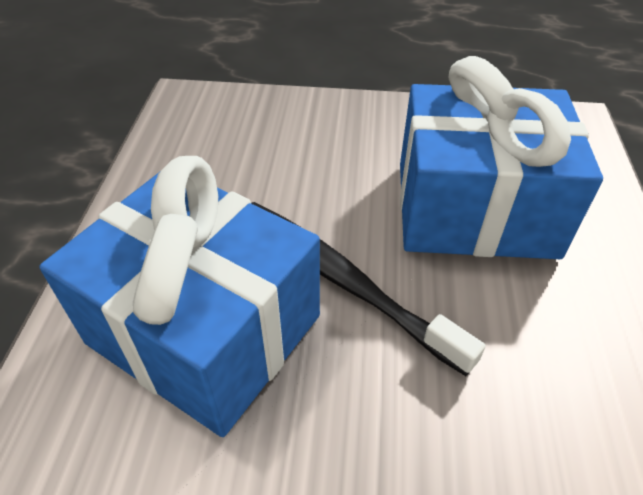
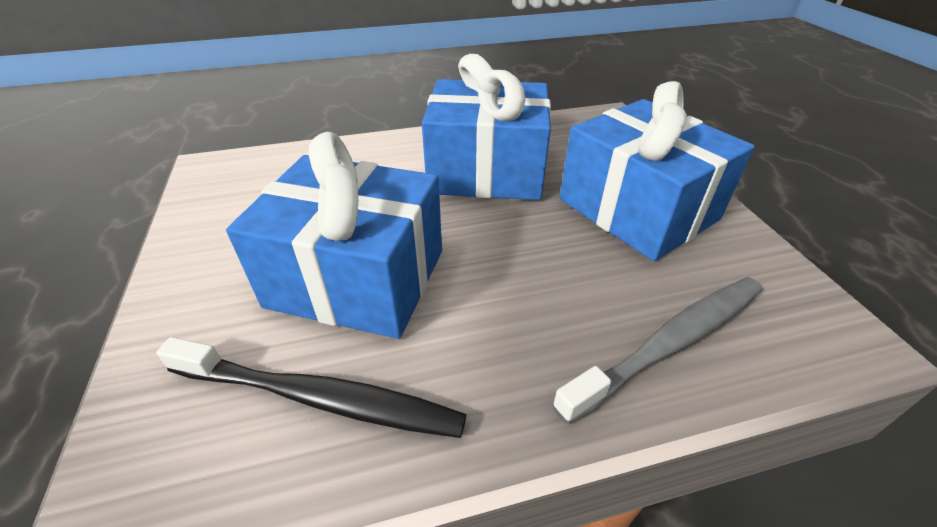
blue gift: 2 -> 3
grey toothbrush: 0 -> 1

